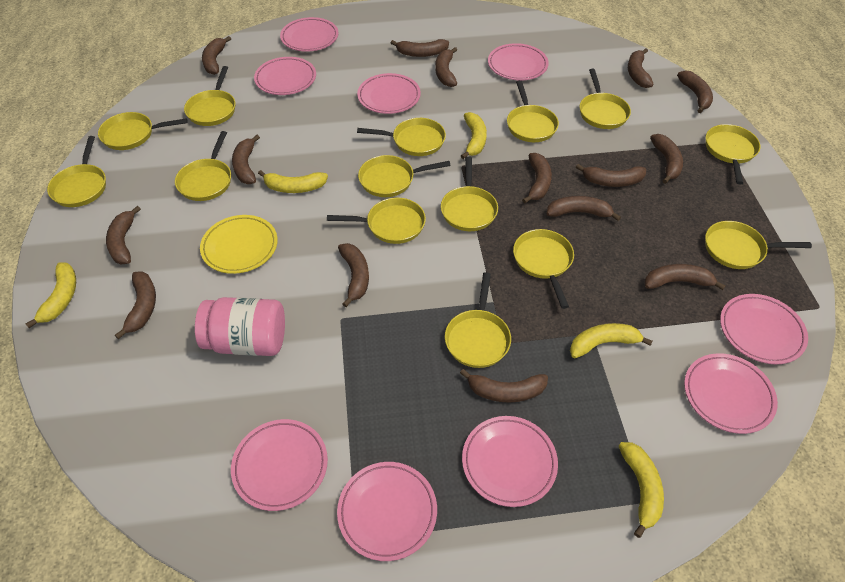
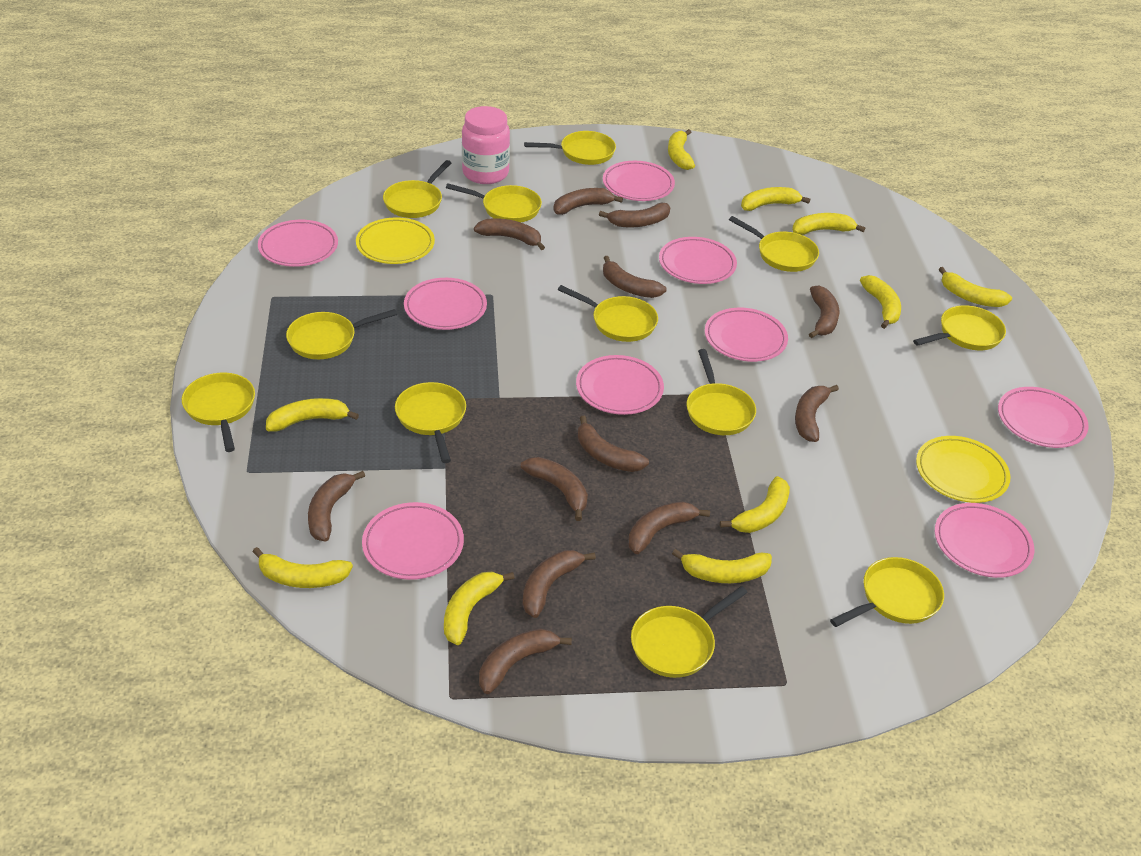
brown banana: 15 -> 12
yellow banana: 5 -> 10
yellow pan: 14 -> 12
yellow plate: 1 -> 2

